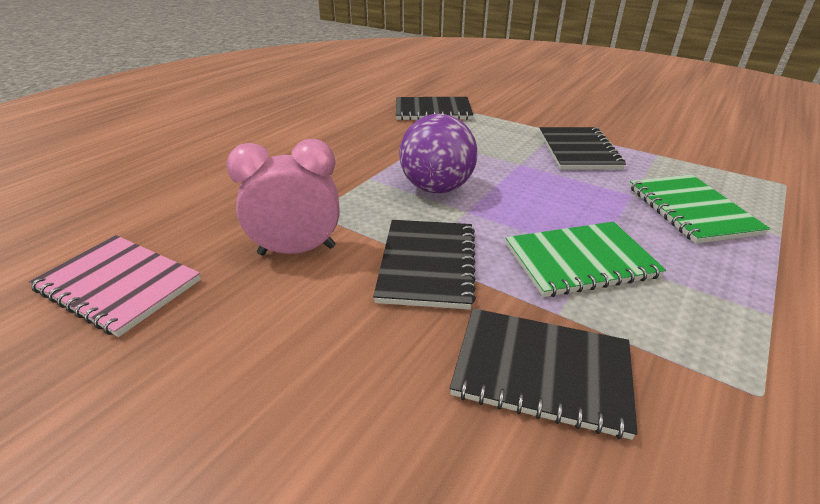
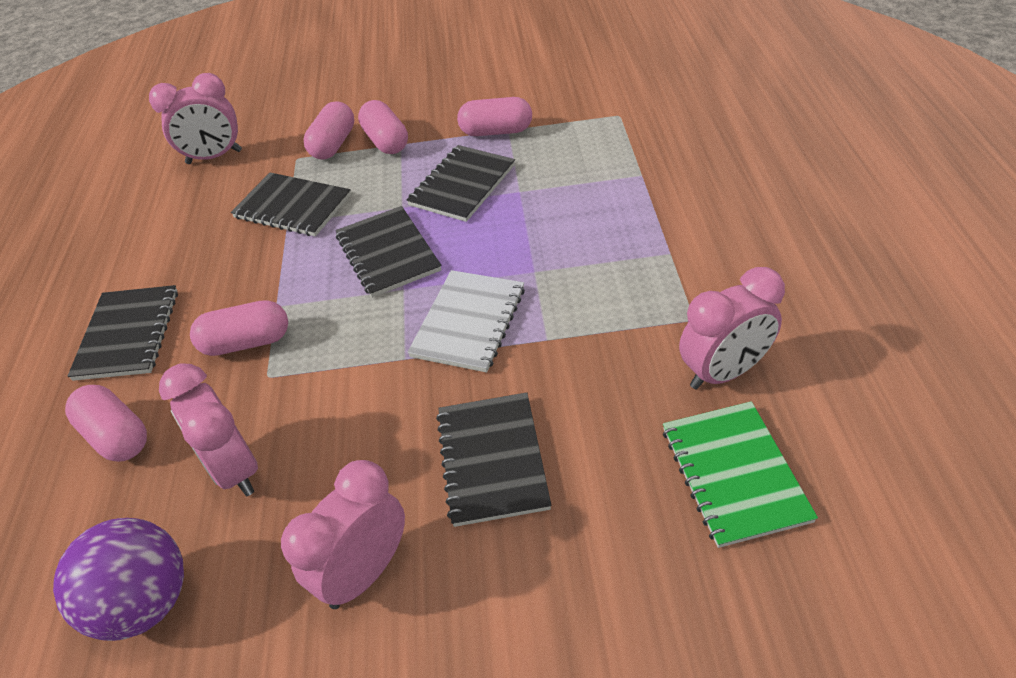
black notebook: 4 -> 5
green notebook: 2 -> 1
pink capsule: 0 -> 5
pink clock: 1 -> 4
pink notebook: 1 -> 0
white notebook: 0 -> 1

